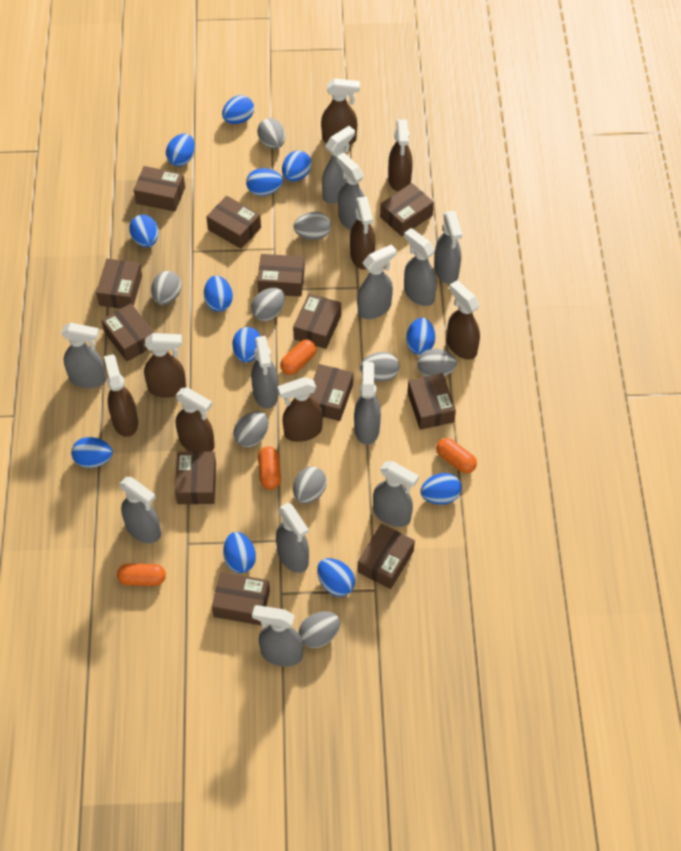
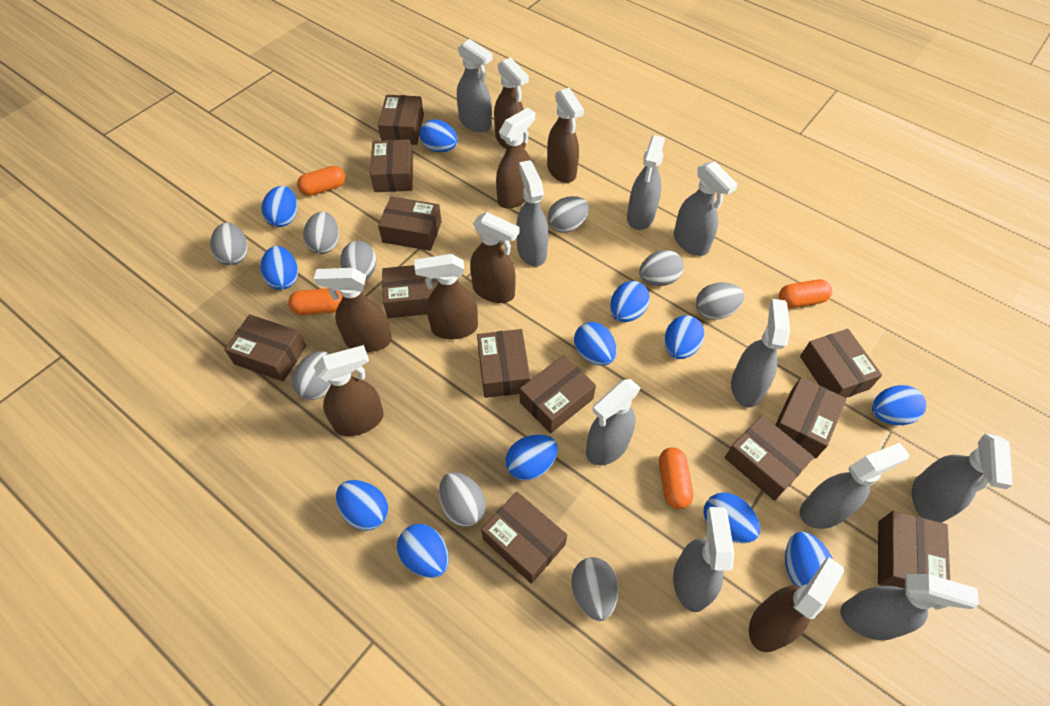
grey spray bottle: 12 -> 10

